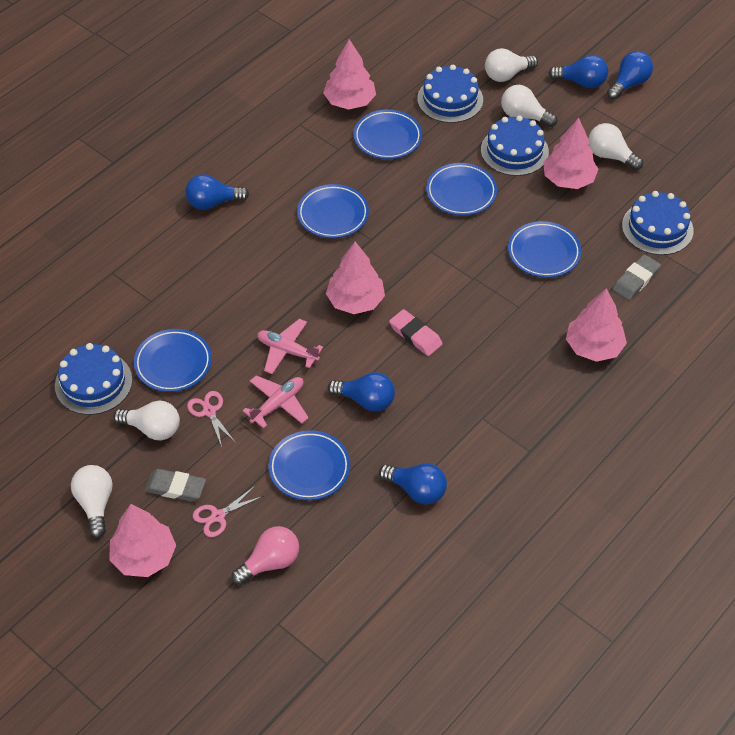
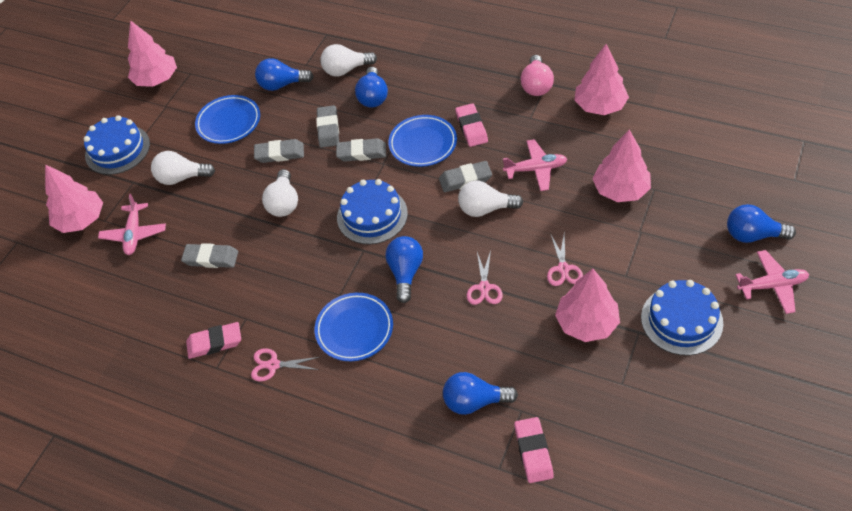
blue cake: 4 -> 3
blue plate: 6 -> 3
grey eraser: 2 -> 5
pink eraser: 1 -> 3
pink plane: 2 -> 3
pink scissors: 2 -> 3
white light bulb: 5 -> 4

